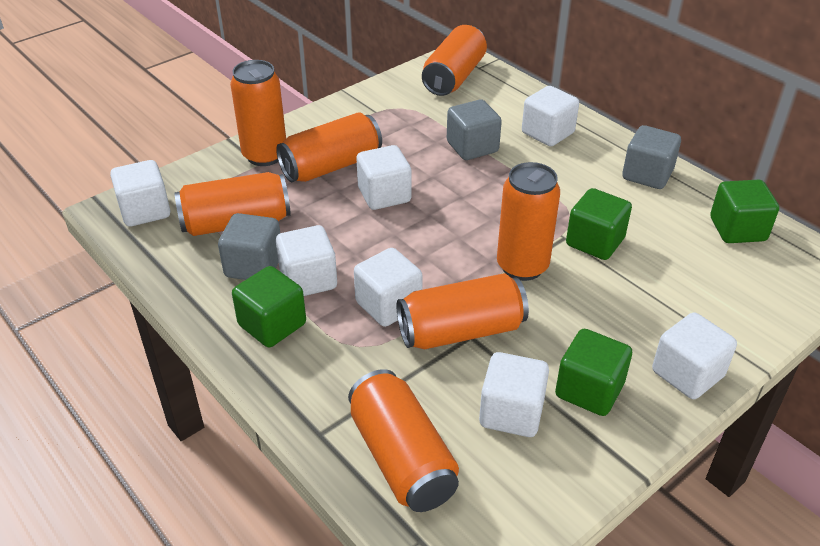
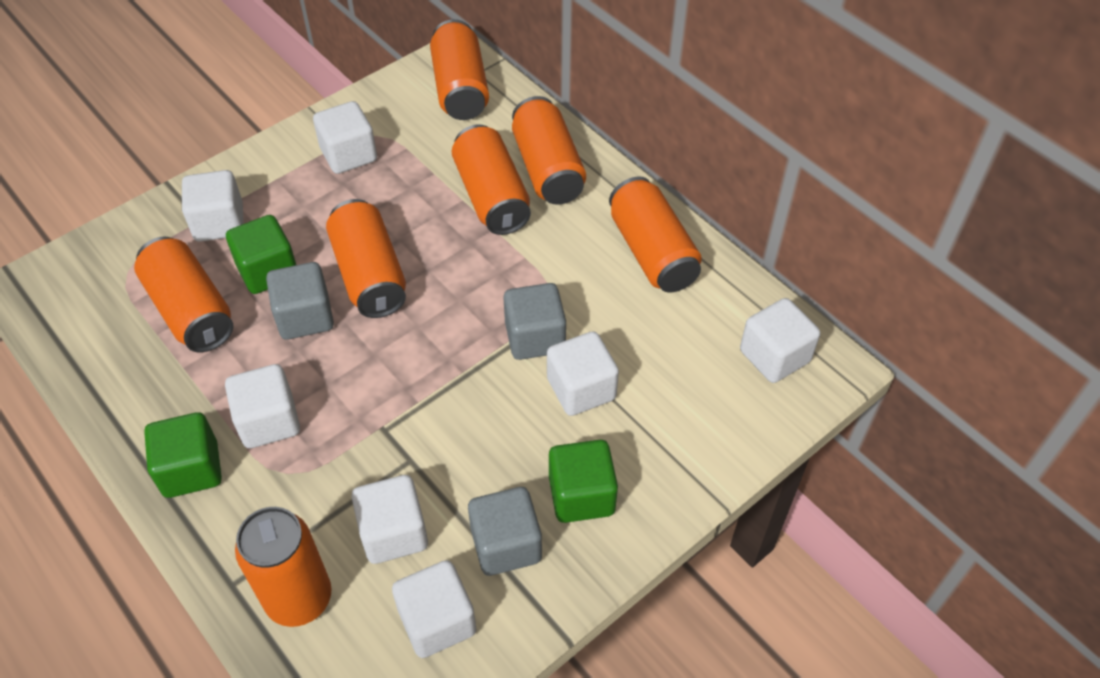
green cube: 4 -> 3

